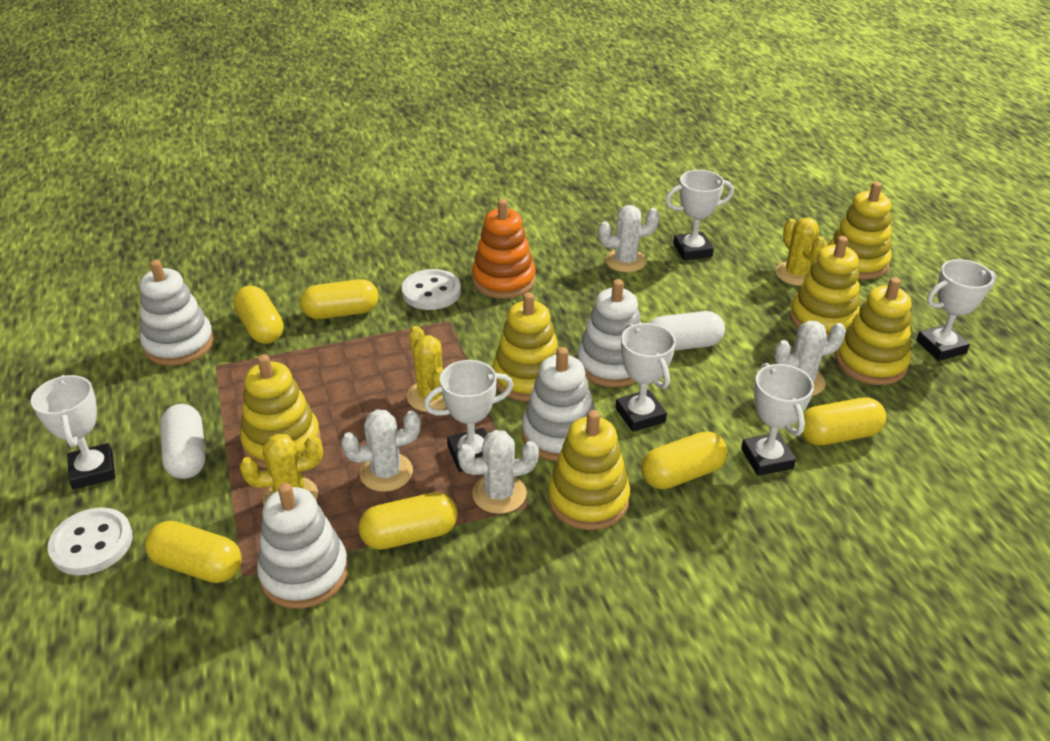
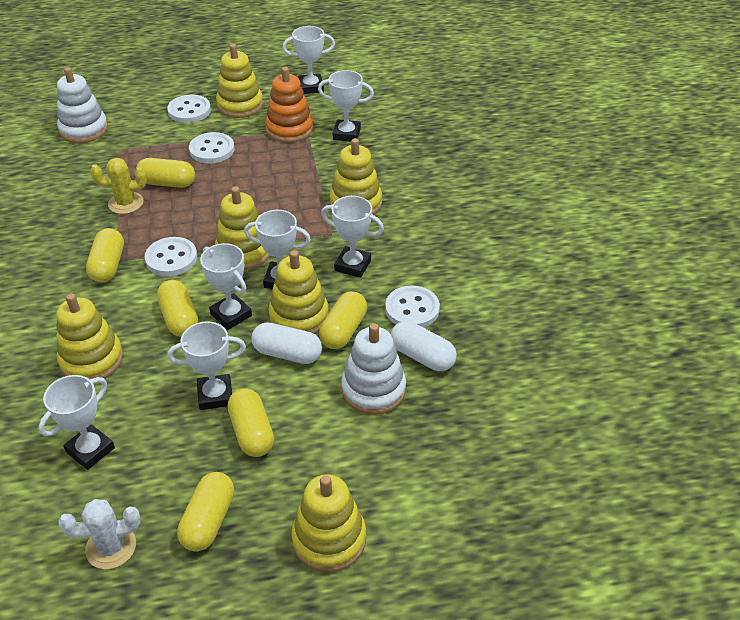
white button: 2 -> 4
white cactus: 4 -> 1
white stacking toy: 4 -> 2
white trophy: 6 -> 7
yellow cactus: 3 -> 1

